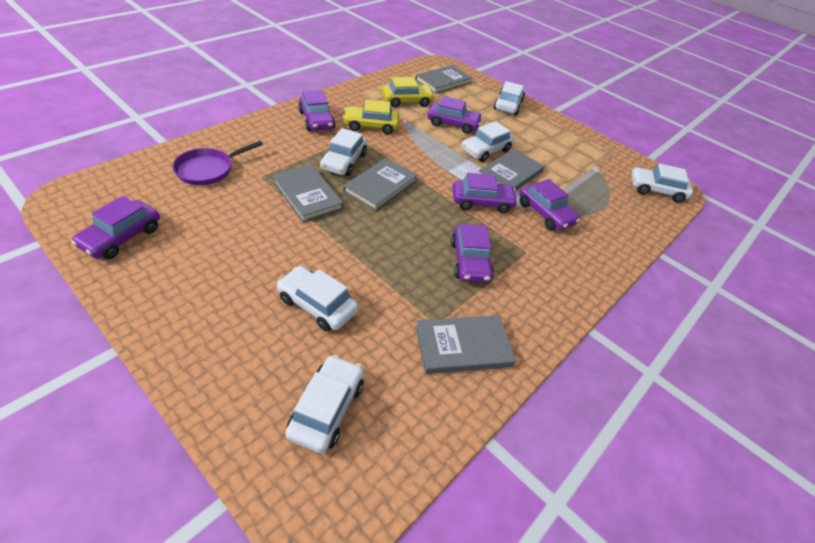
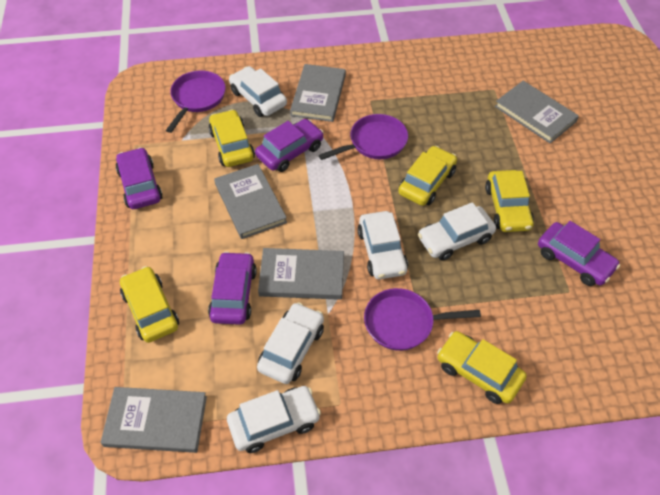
purple car: 6 -> 4
purple pan: 1 -> 3
white car: 6 -> 5
yellow car: 2 -> 5

